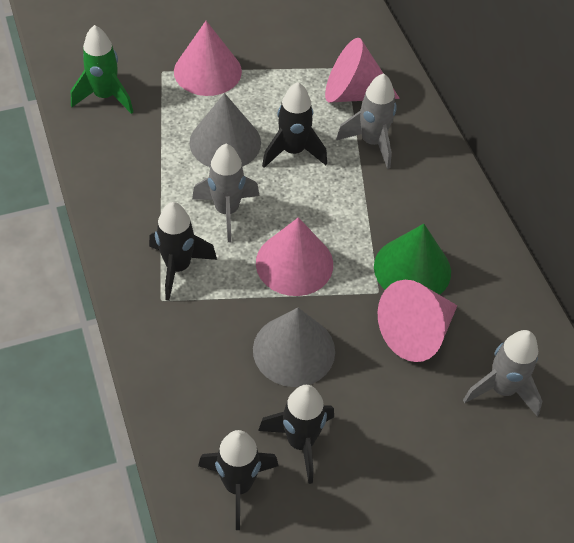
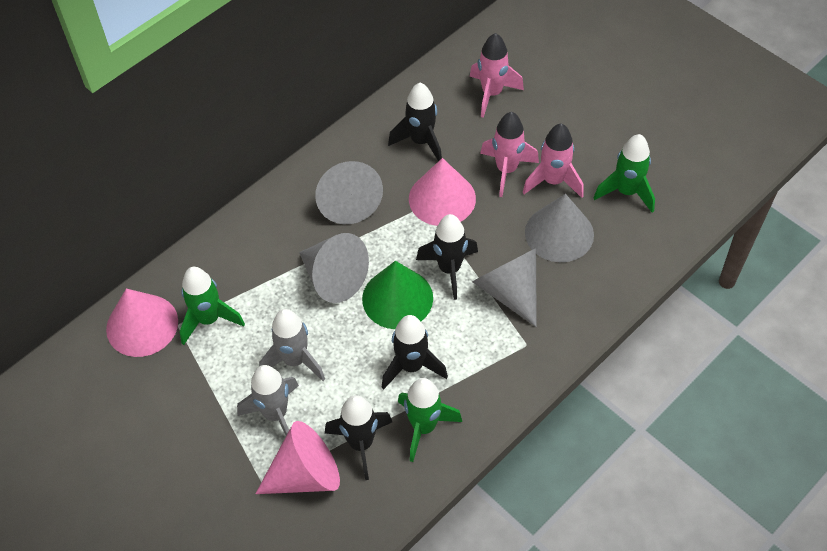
green rocket: 1 -> 3
grey cone: 2 -> 4
grey rocket: 3 -> 2
pink cone: 4 -> 3
pink rocket: 0 -> 3

